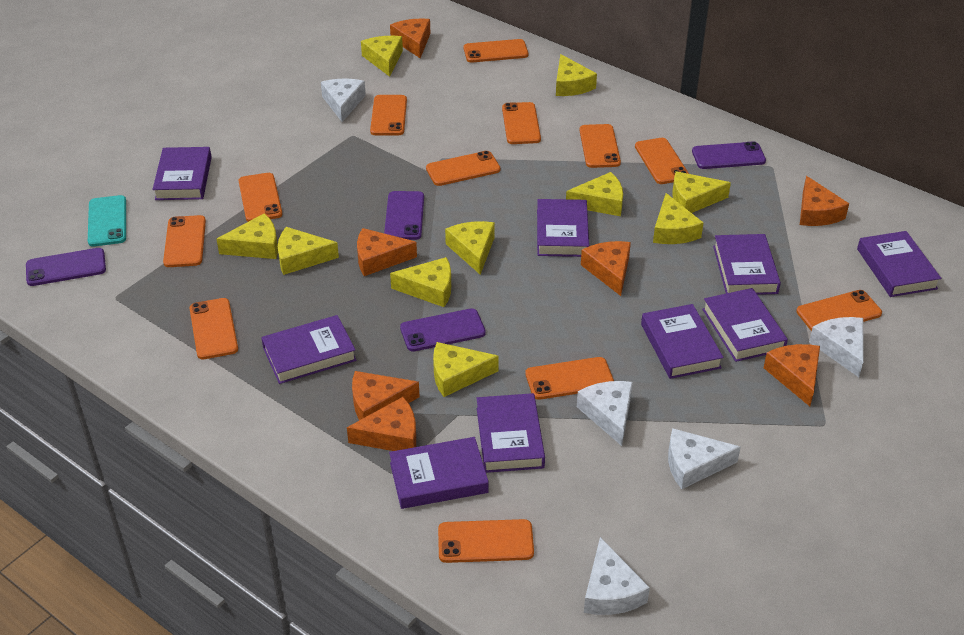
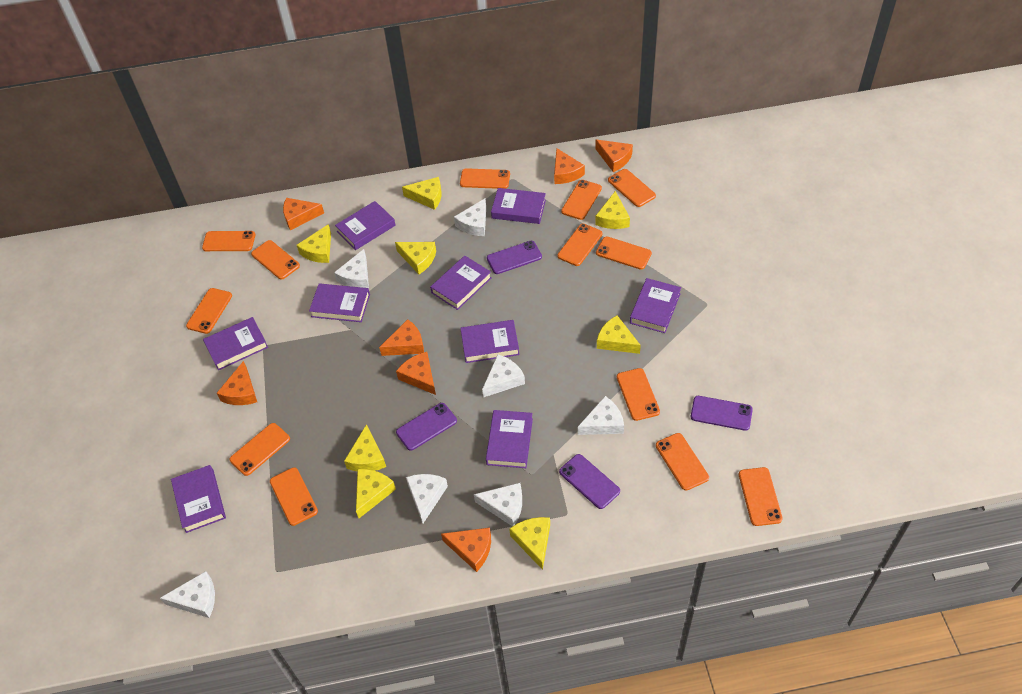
orange phone: 12 -> 13
turquoise phone: 1 -> 0
white cheese: 5 -> 7
yellow cheese: 10 -> 8

